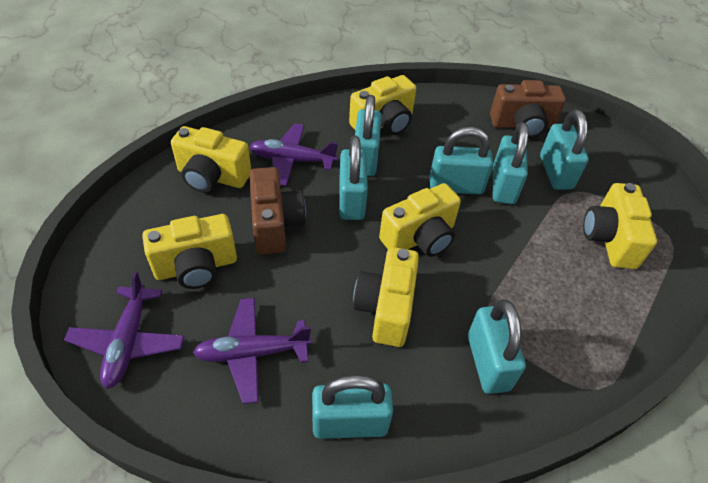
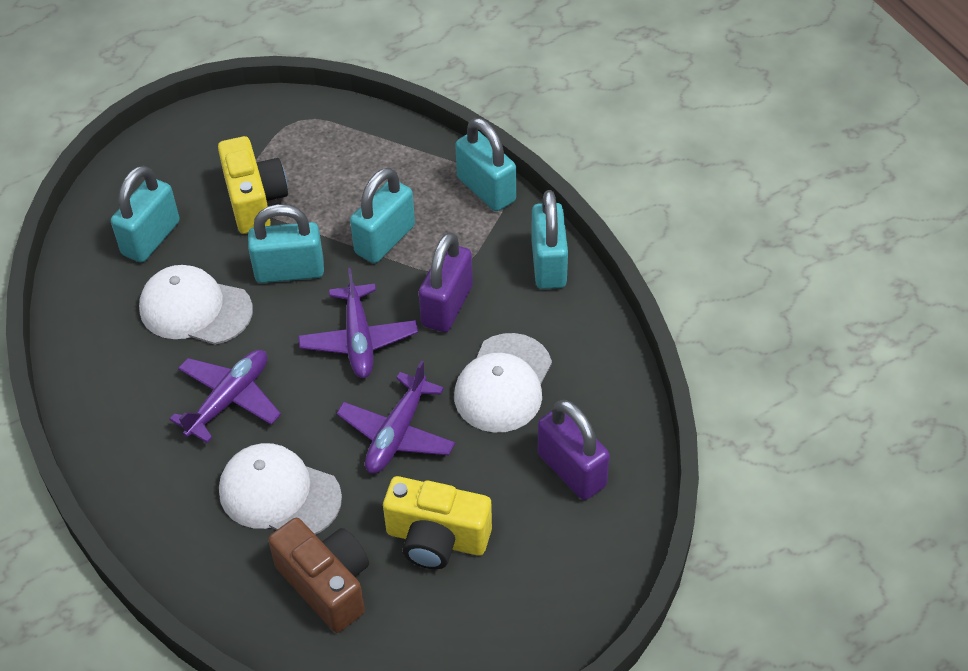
brown camera: 2 -> 1
purple padlock: 0 -> 2
turquoise padlock: 7 -> 5
white cap: 0 -> 3
yellow camera: 6 -> 2

